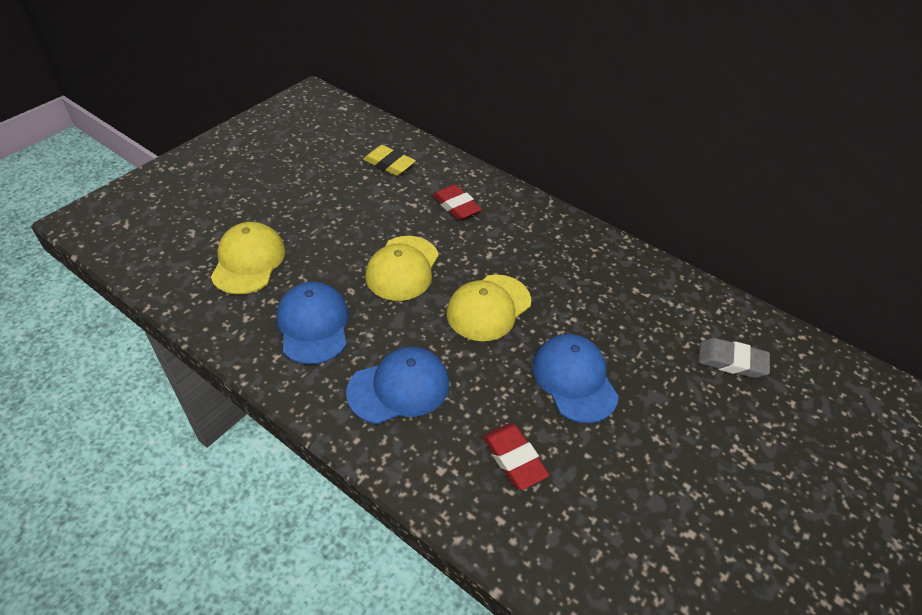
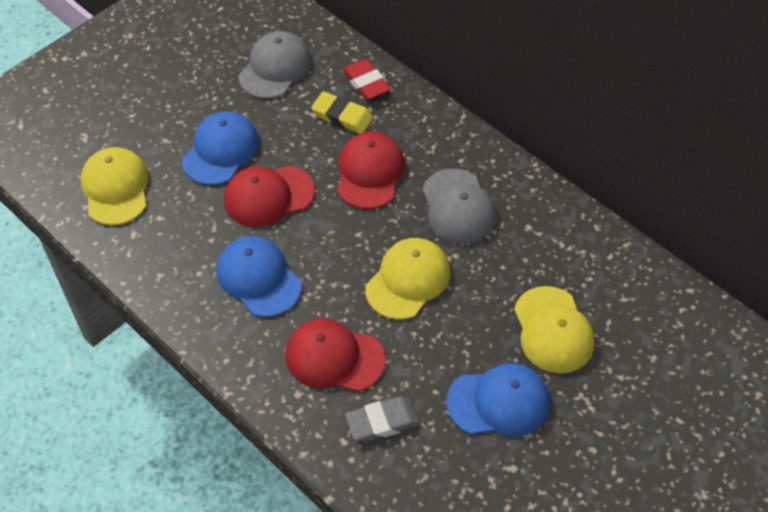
grey cap: 0 -> 2
red cap: 0 -> 3
red eraser: 2 -> 1

